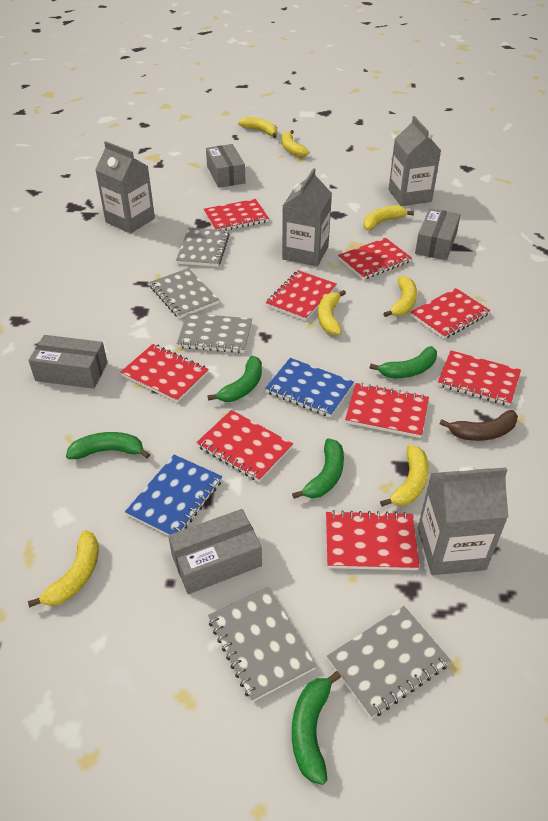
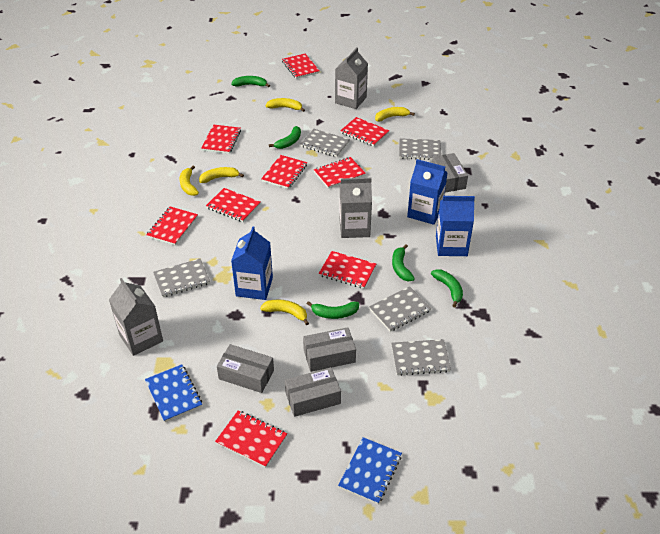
blue carton: 0 -> 3
brown banana: 1 -> 0
grey carton: 4 -> 3
yellow banana: 7 -> 5

